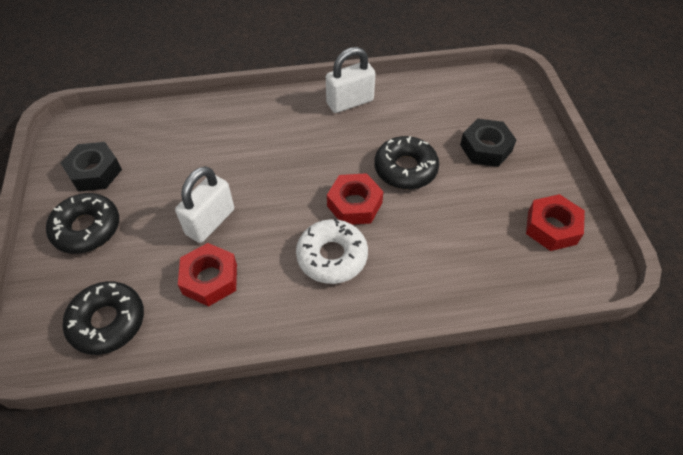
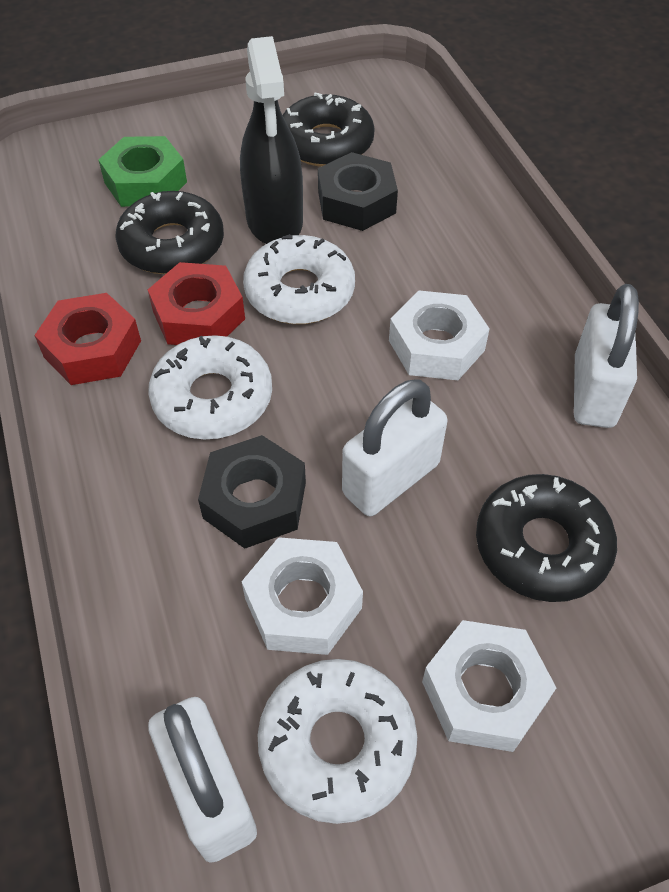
black spray bottle: 0 -> 1
green nut: 0 -> 1
red nut: 3 -> 2
white donut: 1 -> 3
white nut: 0 -> 3
white padlock: 2 -> 3

